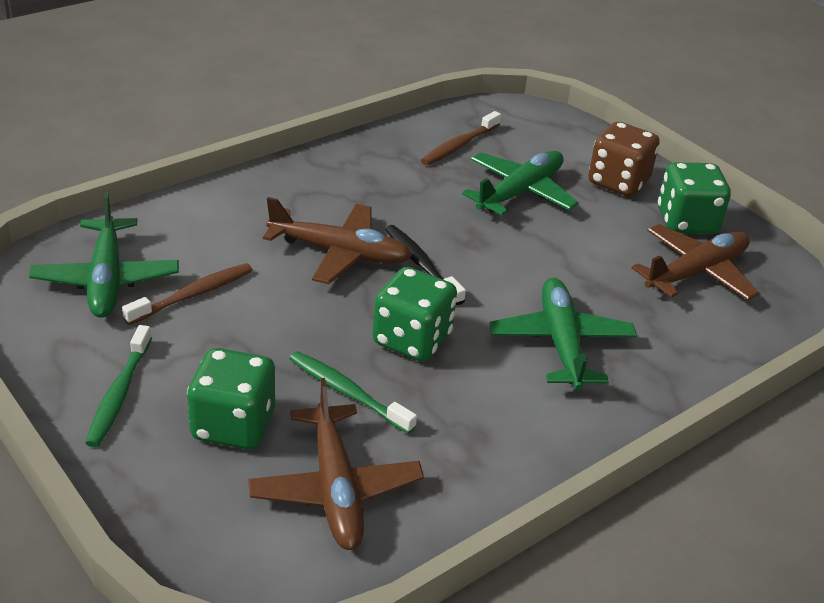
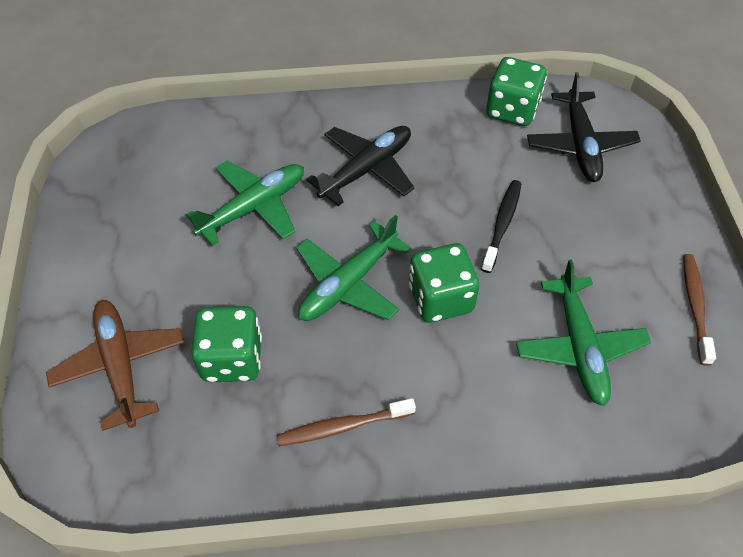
black plane: 0 -> 2
brown dice: 1 -> 0
brown plane: 3 -> 1
green toothbrush: 2 -> 0

